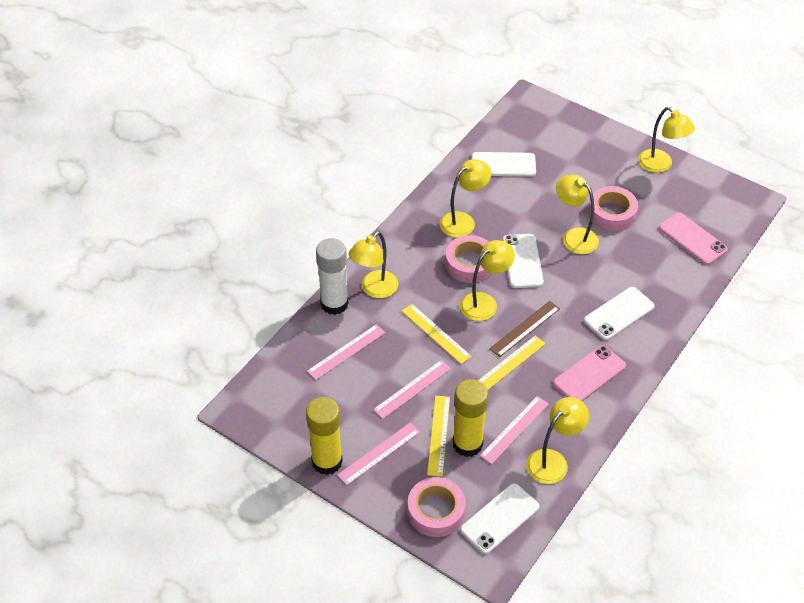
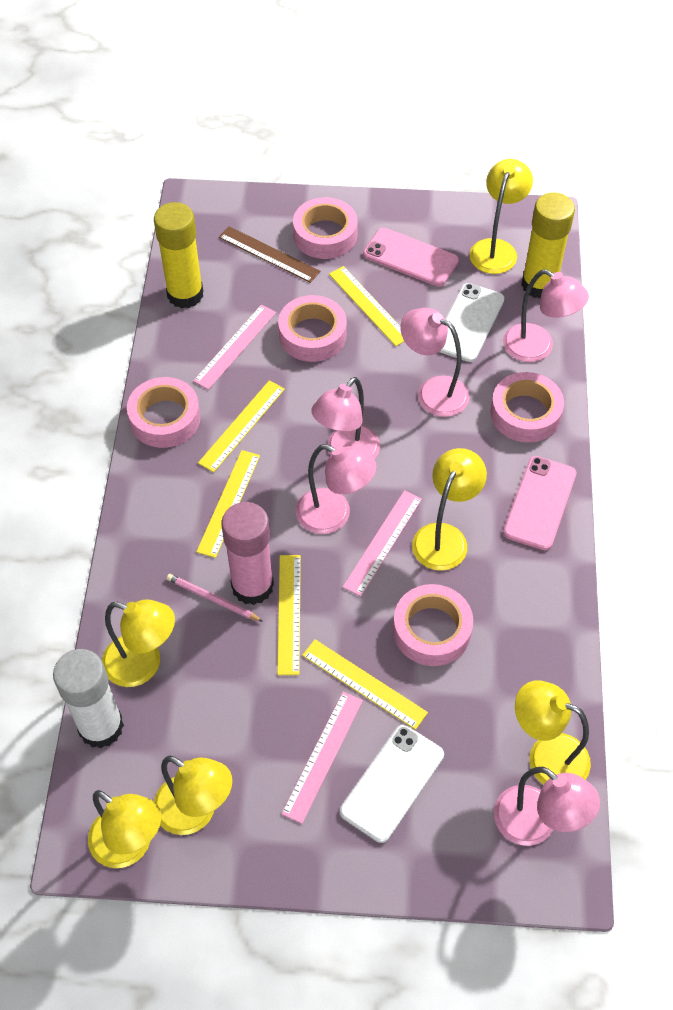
pink glue stick: 0 -> 1
pink lamp: 0 -> 5
pink pencil: 0 -> 1
pink ruler: 4 -> 3
pink tape: 3 -> 5
white phone: 4 -> 2
yellow ruler: 3 -> 5

